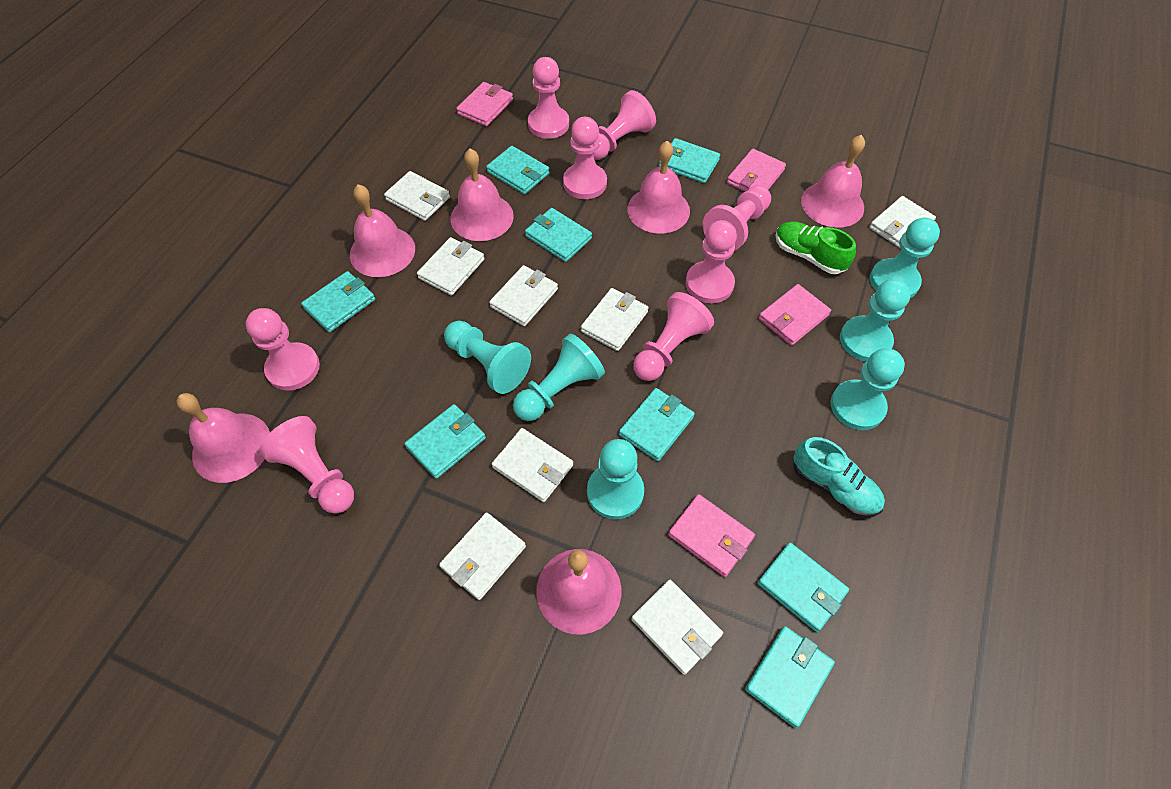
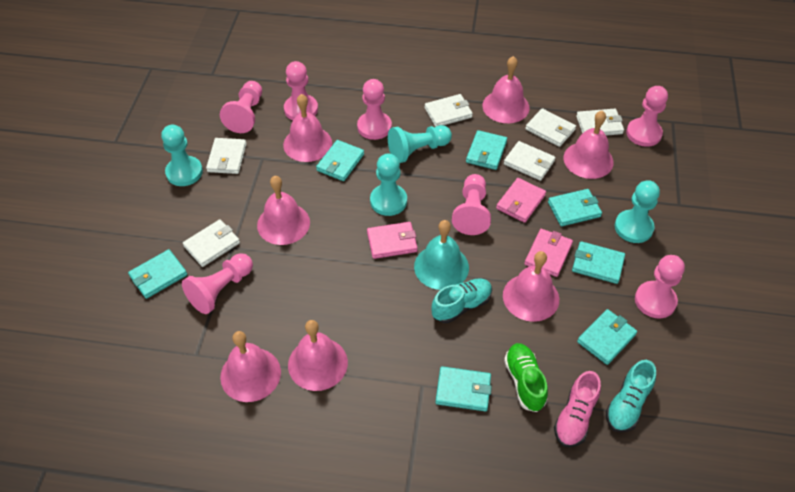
pink bell: 6 -> 7
pink pawn: 8 -> 7
pink shoe: 0 -> 1
pink wallet: 4 -> 3
turquoise bell: 0 -> 1
turquoise pawn: 6 -> 4
turquoise shoe: 1 -> 2
turquoise wallet: 8 -> 7
white wallet: 8 -> 6

